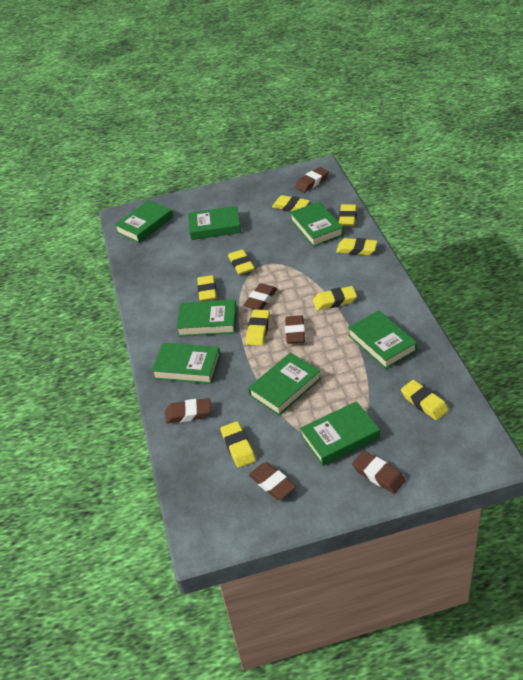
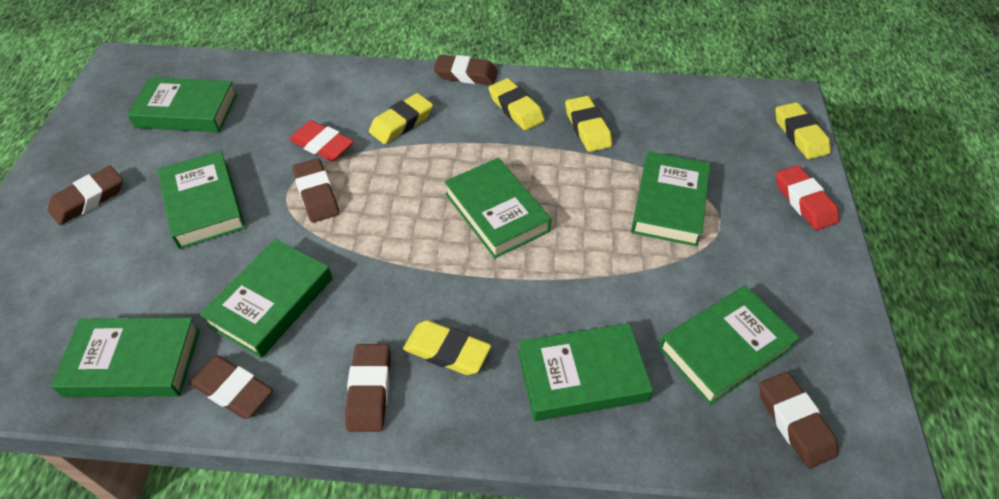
red eraser: 0 -> 2
yellow eraser: 9 -> 5

